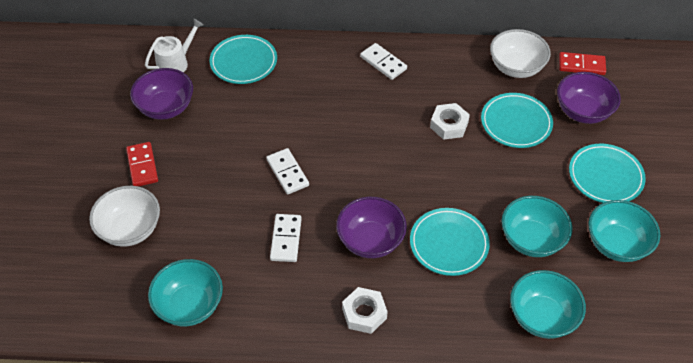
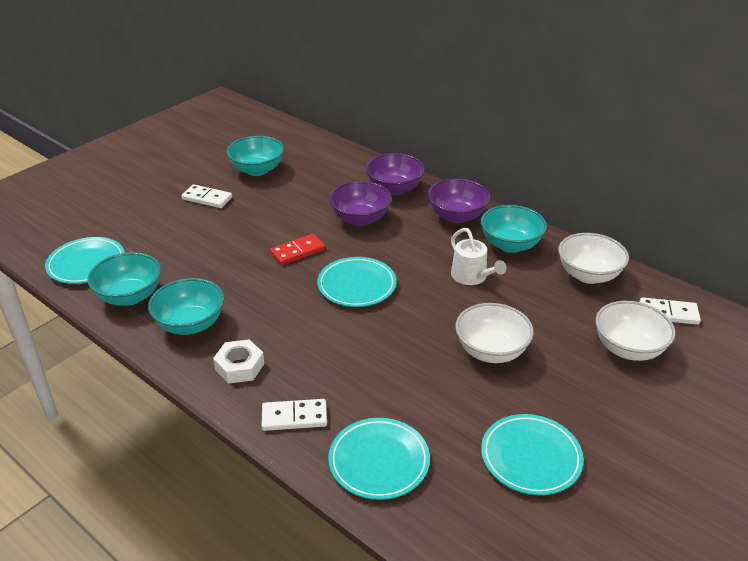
red domino: 2 -> 1
white bowl: 2 -> 3
white nut: 2 -> 1

